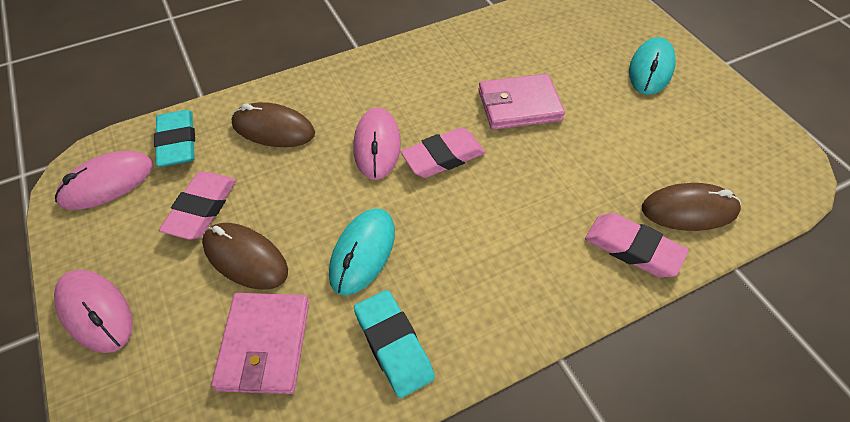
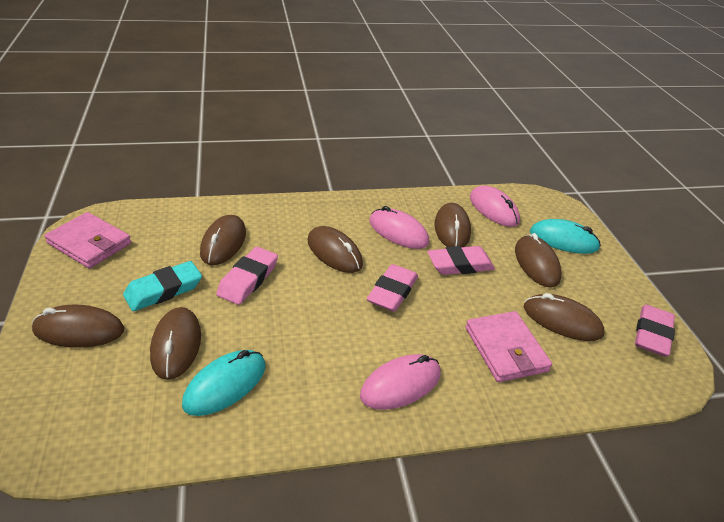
brown mouse: 3 -> 7
pink eraser: 3 -> 4
turquoise eraser: 2 -> 1

